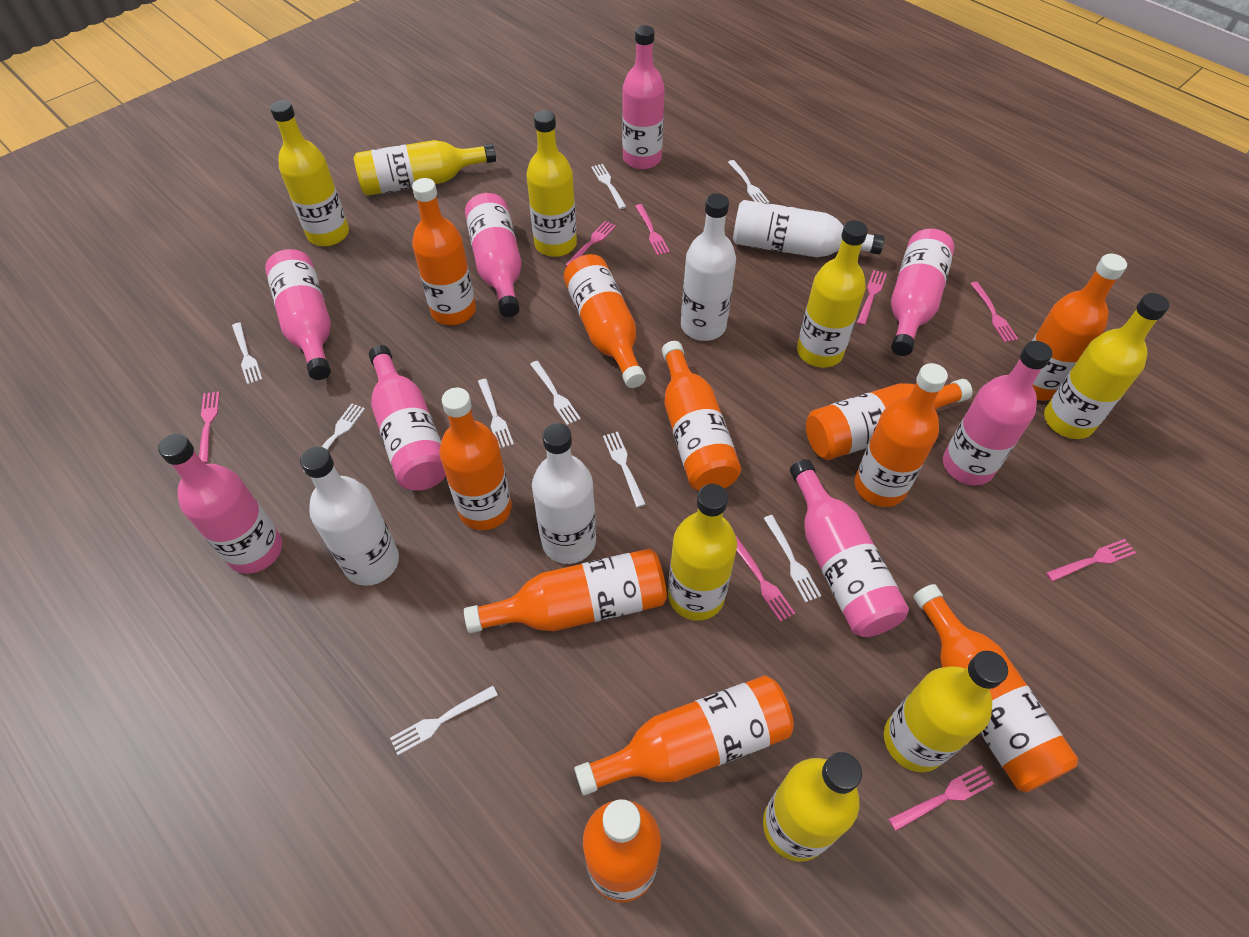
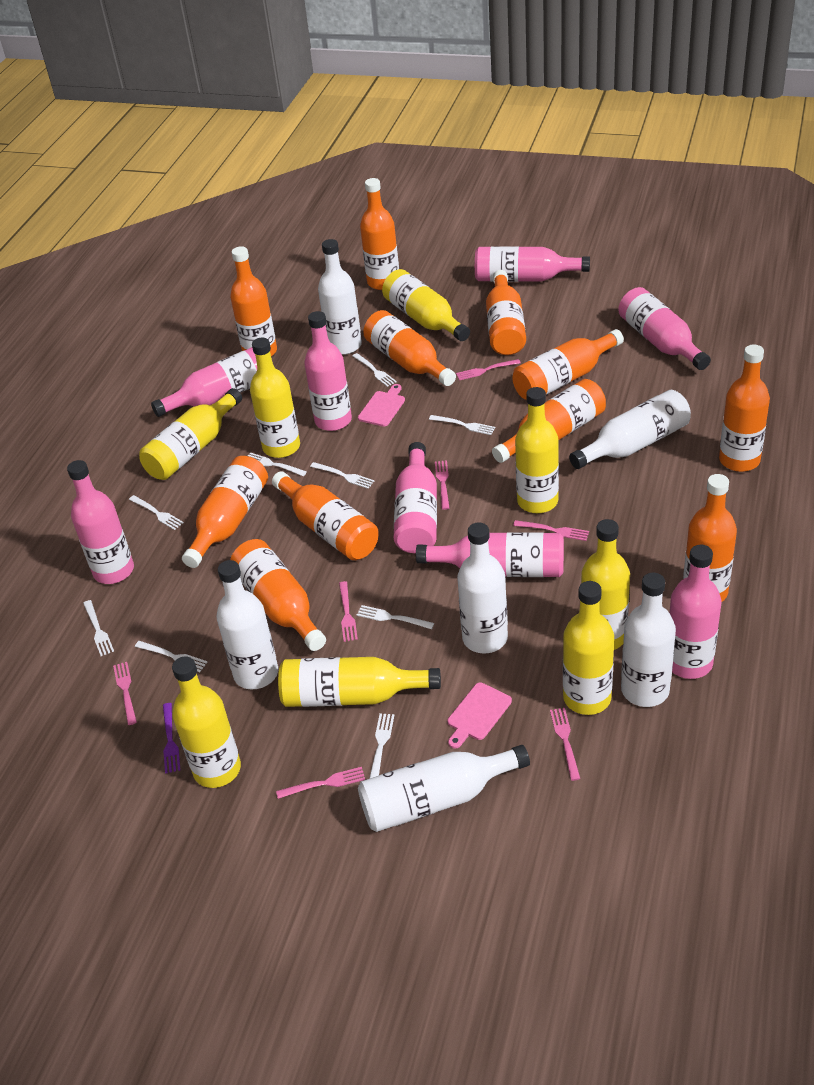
pink cutting board: 0 -> 2
pink fork: 8 -> 7
purple fork: 0 -> 1
white bottle: 4 -> 6

